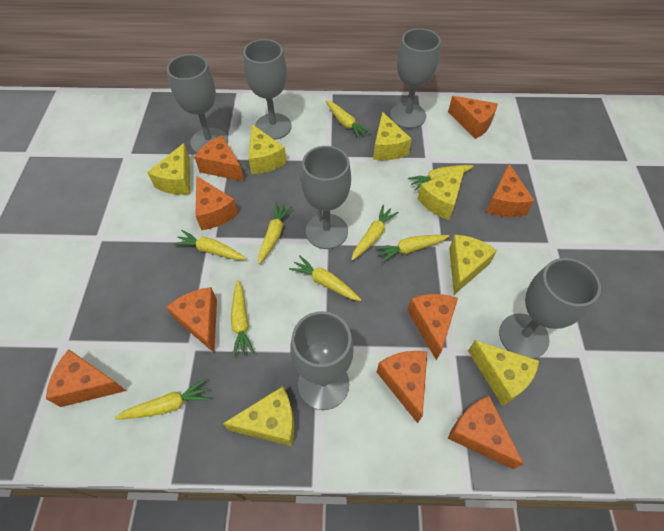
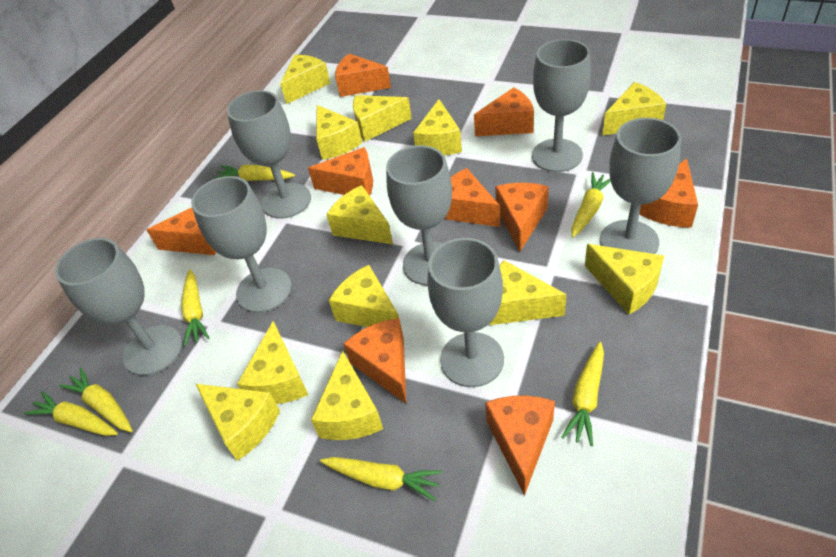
grey goblet: 6 -> 7
yellow carrot: 9 -> 7
yellow cheese: 7 -> 12

